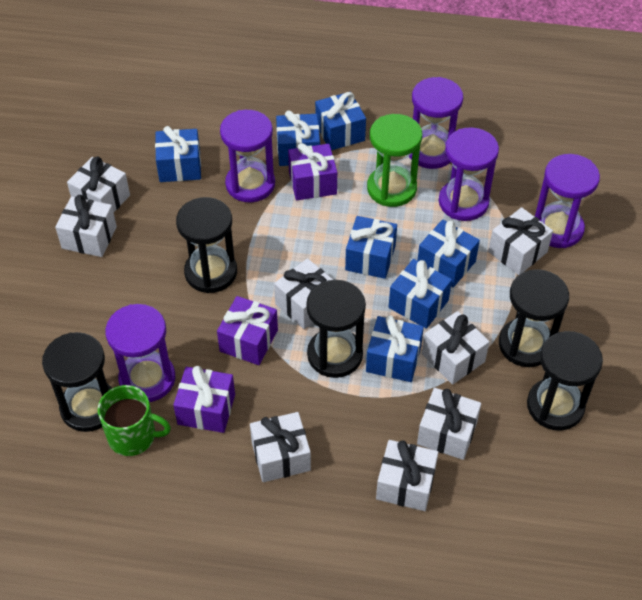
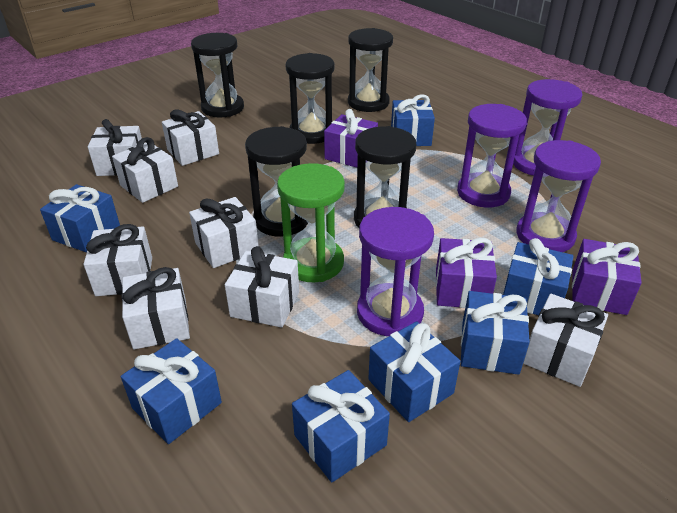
green mug: 1 -> 0
purple hourglass: 5 -> 4

